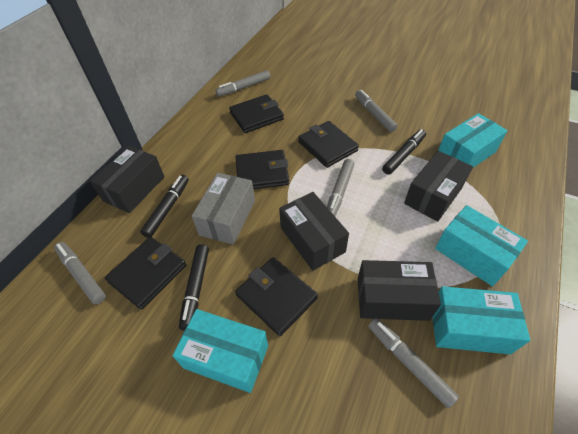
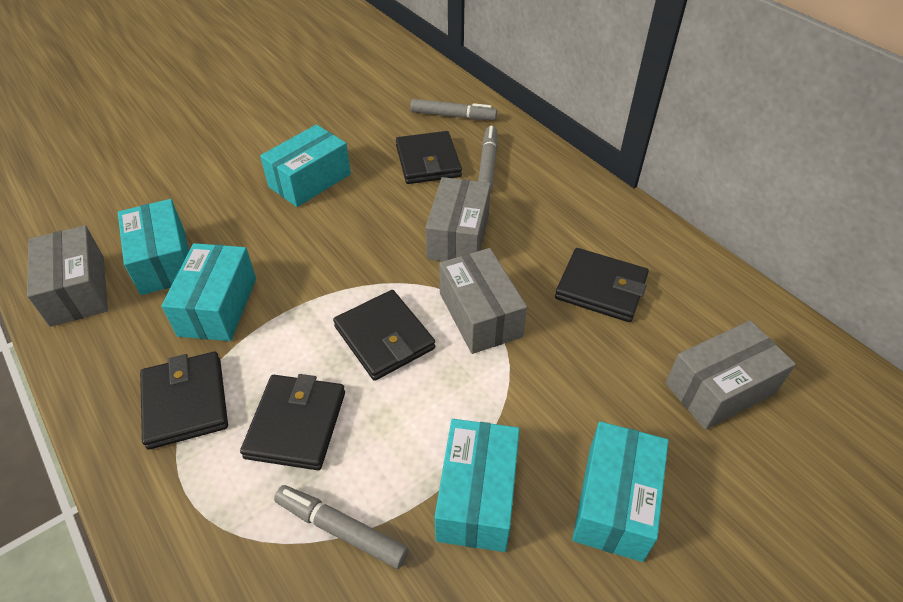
black box: 4 -> 0
black marker: 3 -> 0
grey box: 1 -> 4
grey marker: 5 -> 3
turquoise box: 4 -> 5

